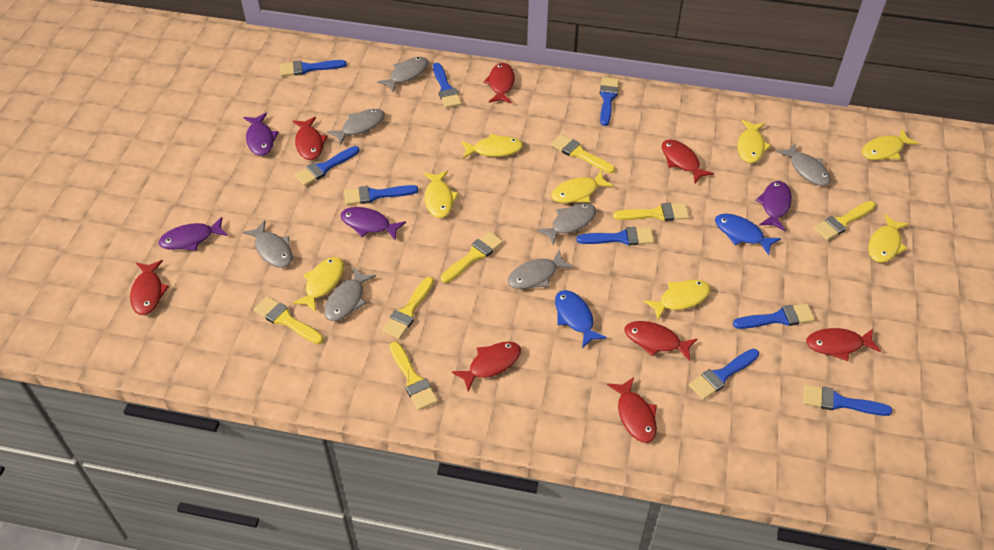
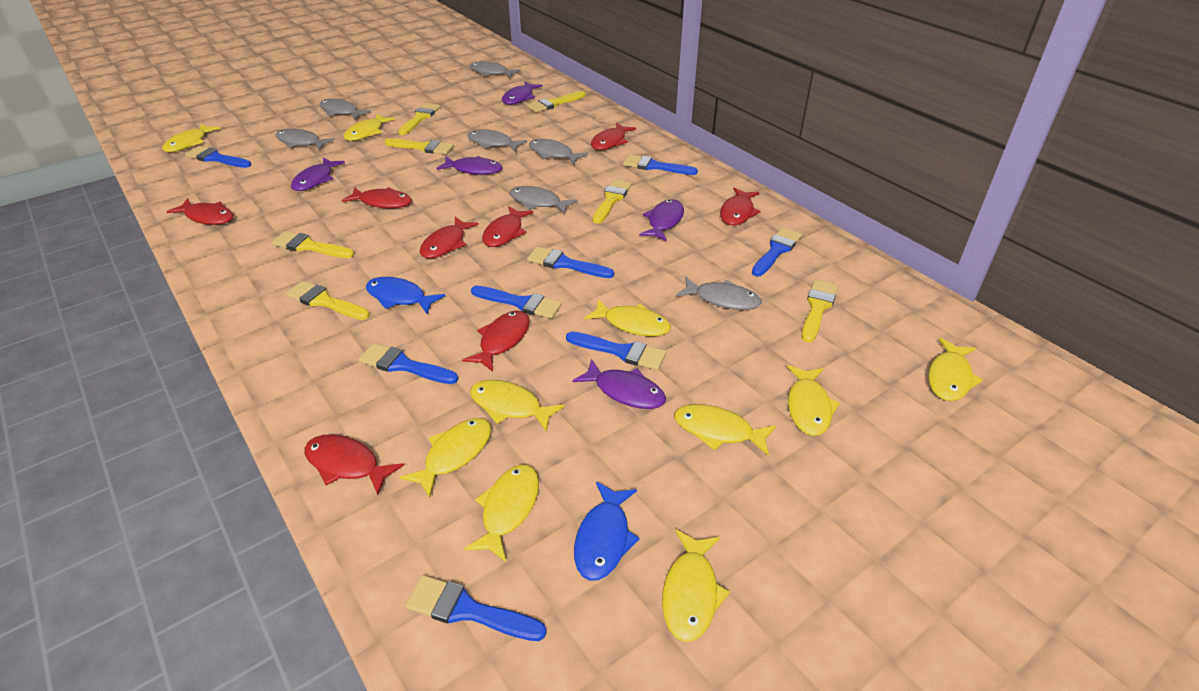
blue brush: 9 -> 8
purple fish: 4 -> 5
yellow fish: 8 -> 10

